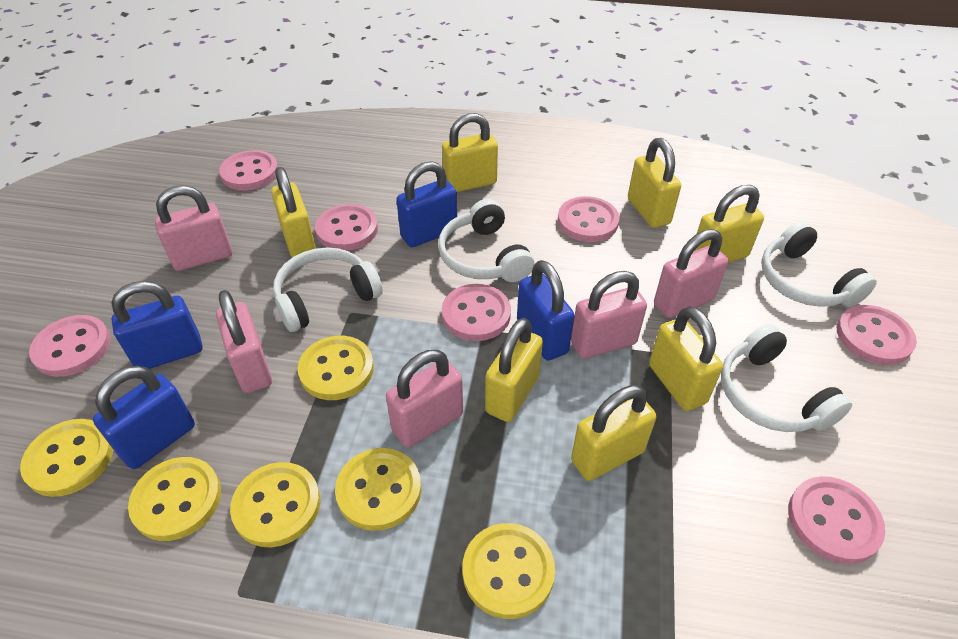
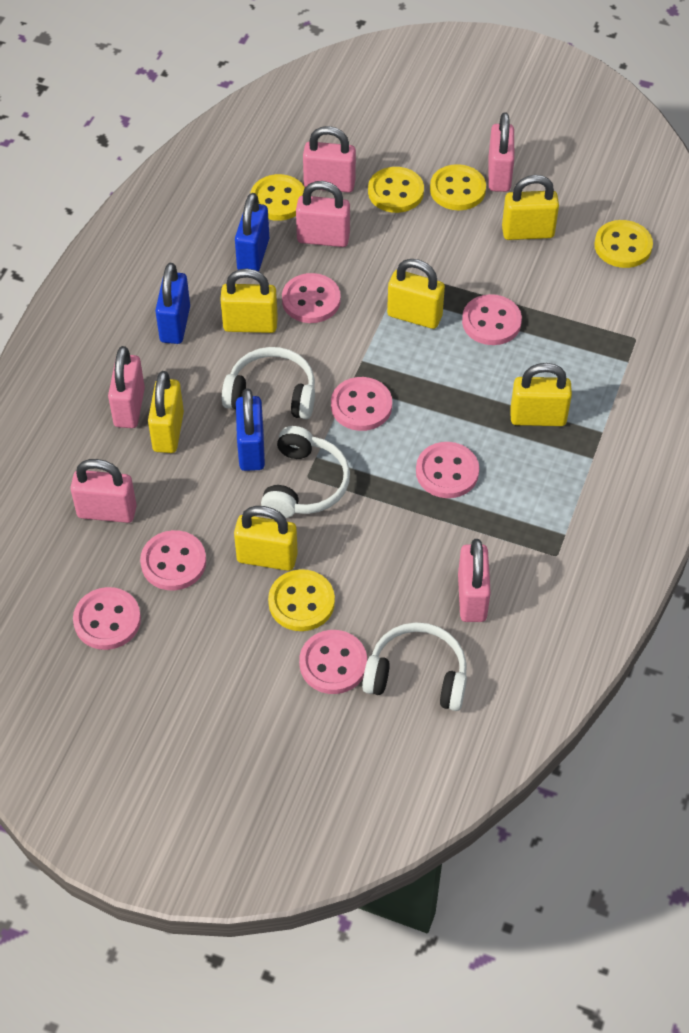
blue padlock: 4 -> 3
pink padlock: 5 -> 6
white headphones: 4 -> 3
yellow button: 6 -> 5
yellow padlock: 7 -> 6

